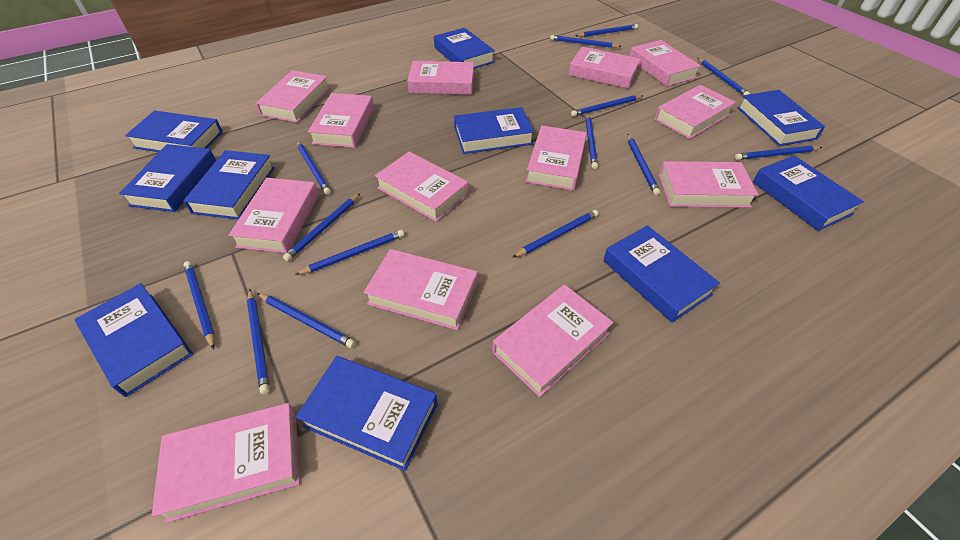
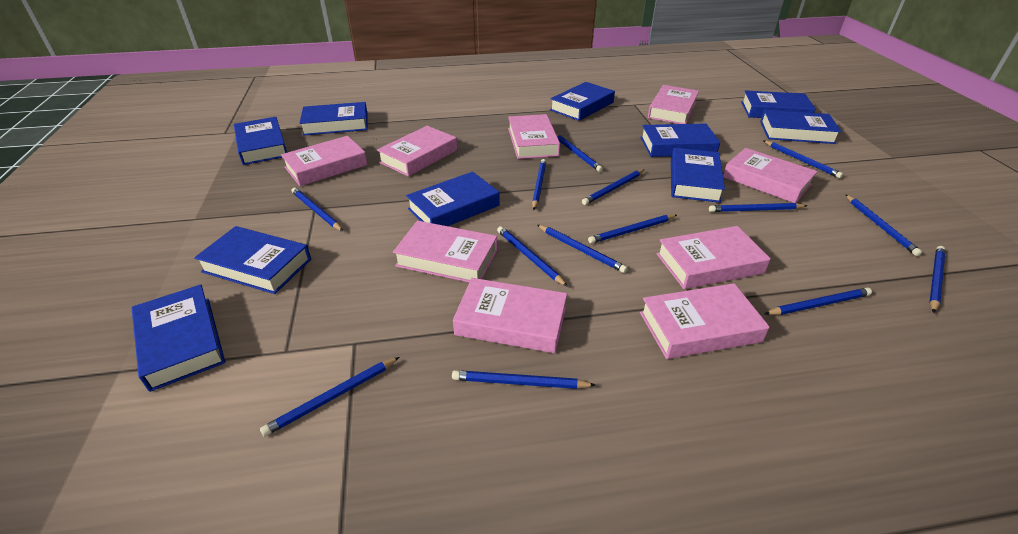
pink book: 13 -> 9

